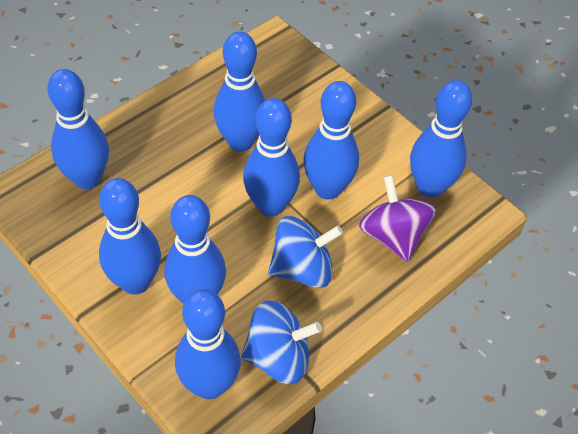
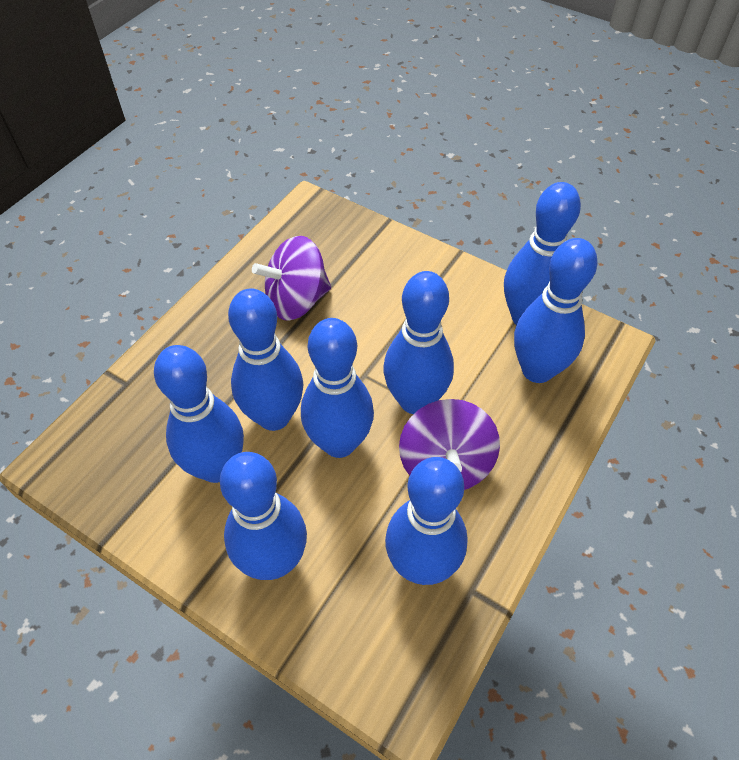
blue spinning top: 2 -> 0
purple spinning top: 1 -> 2

